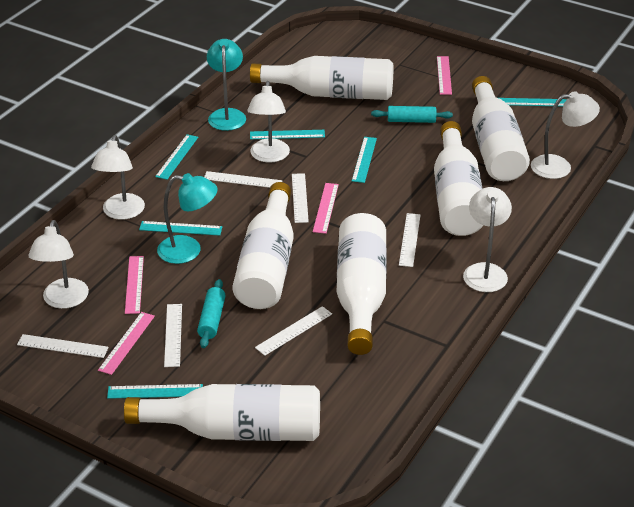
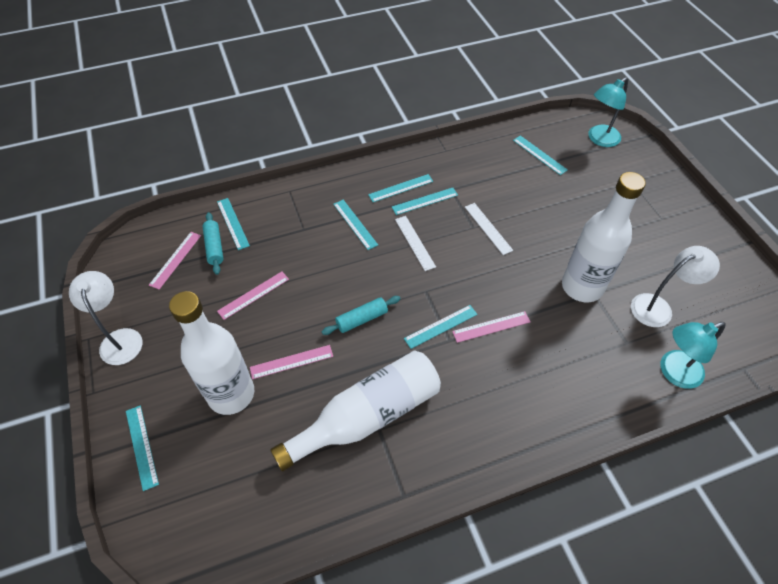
turquoise ruler: 6 -> 7
white bottle: 6 -> 3
white lamp: 5 -> 2
white ruler: 6 -> 2

